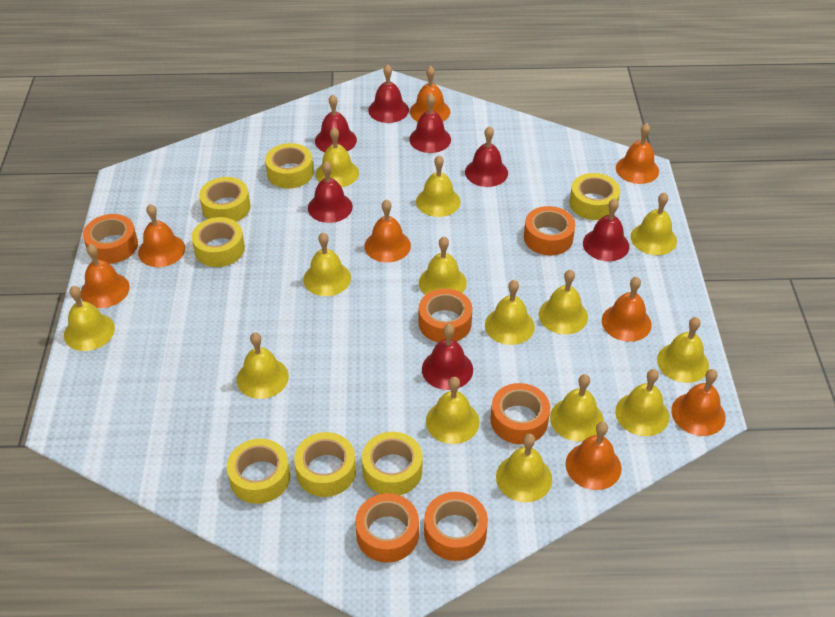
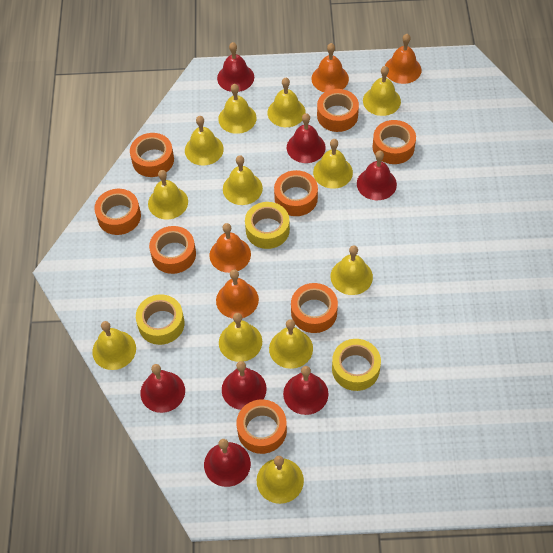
orange bell: 8 -> 4
orange tape: 6 -> 8
yellow bell: 14 -> 12
yellow tape: 7 -> 3

